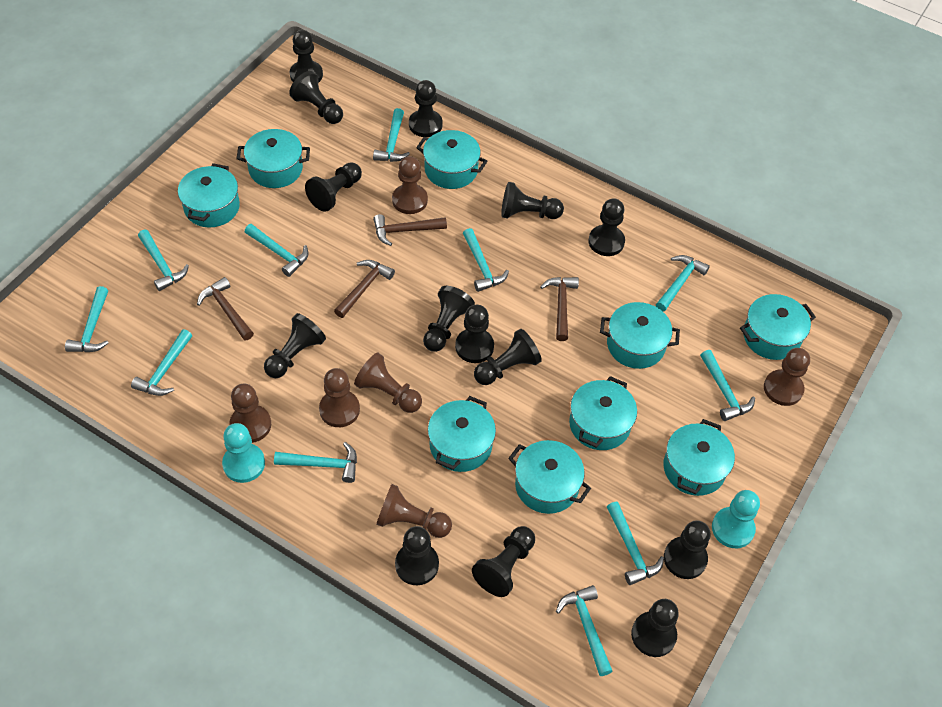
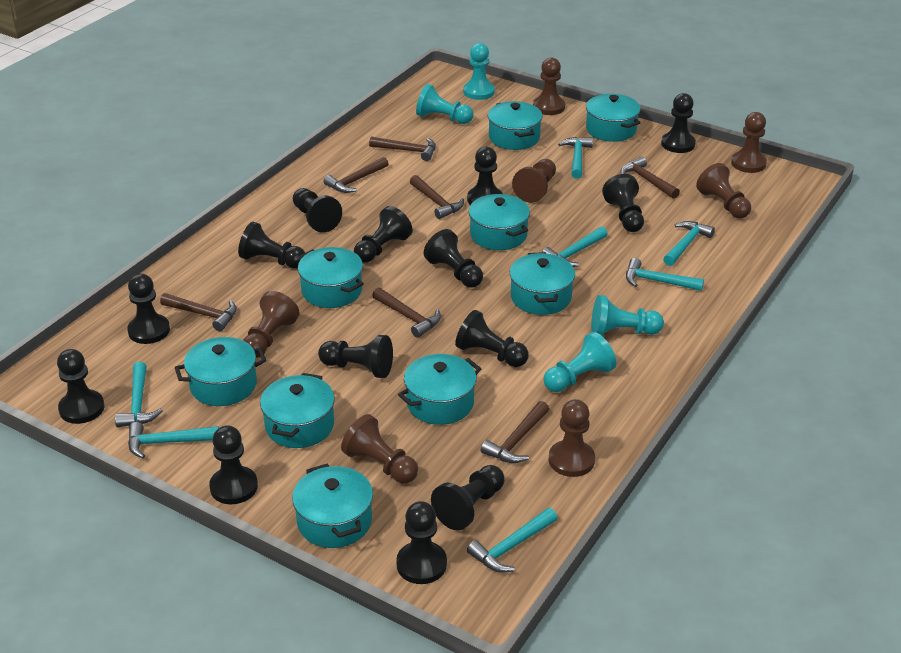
brown hammer: 4 -> 7
brown pawn: 6 -> 7
turquoise hammer: 11 -> 7
turquoise pawn: 2 -> 4

